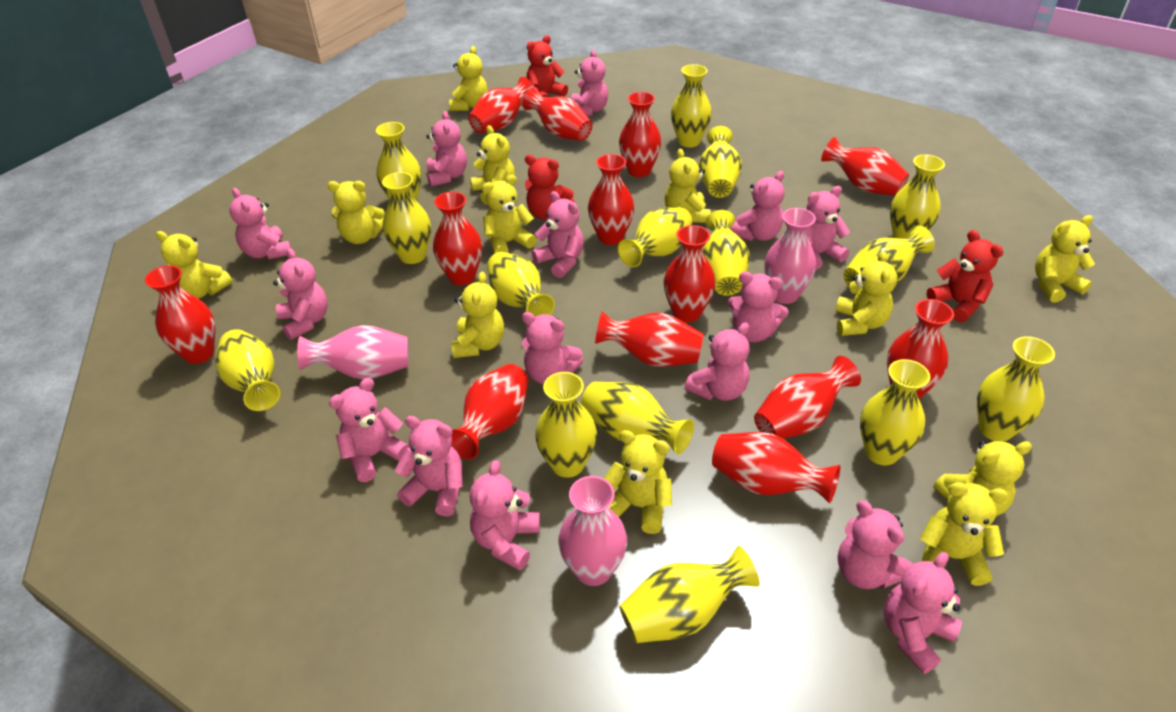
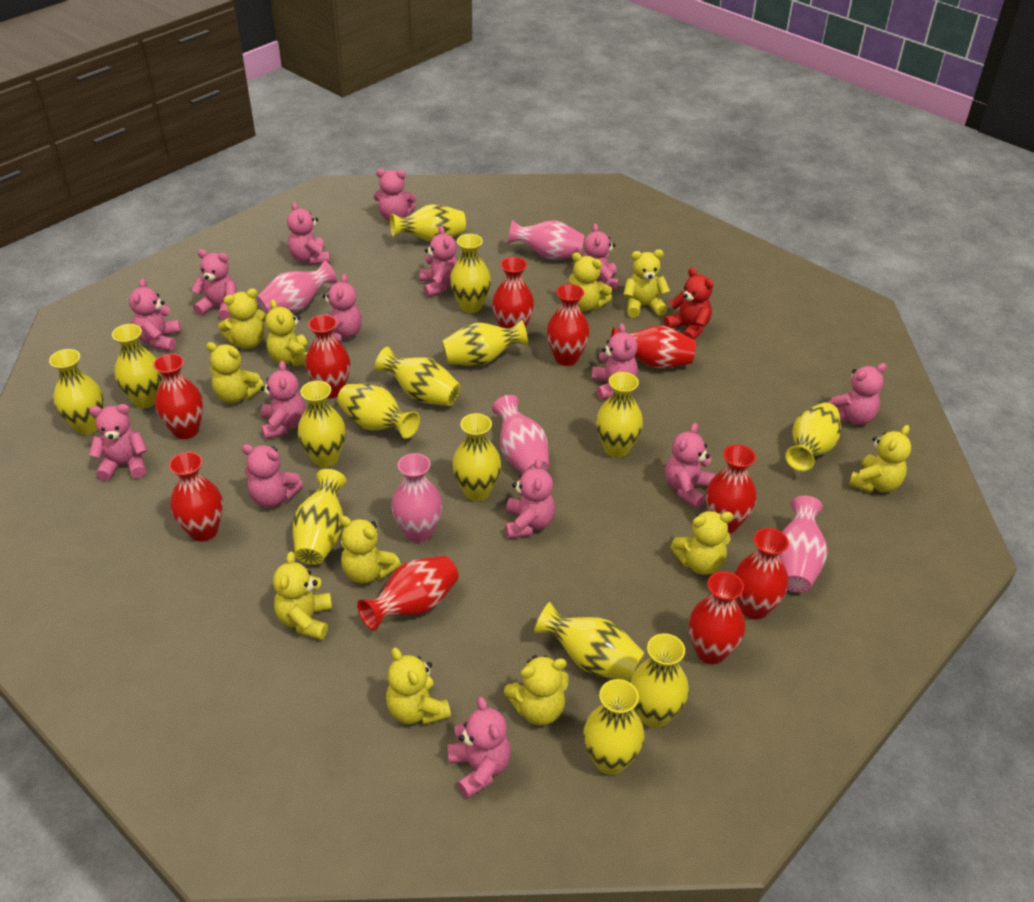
pink vase: 3 -> 5
red teddy bear: 3 -> 1
red vase: 13 -> 10
yellow teddy bear: 12 -> 11

